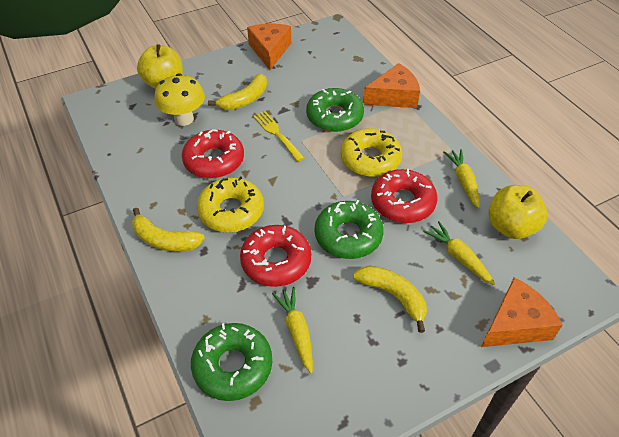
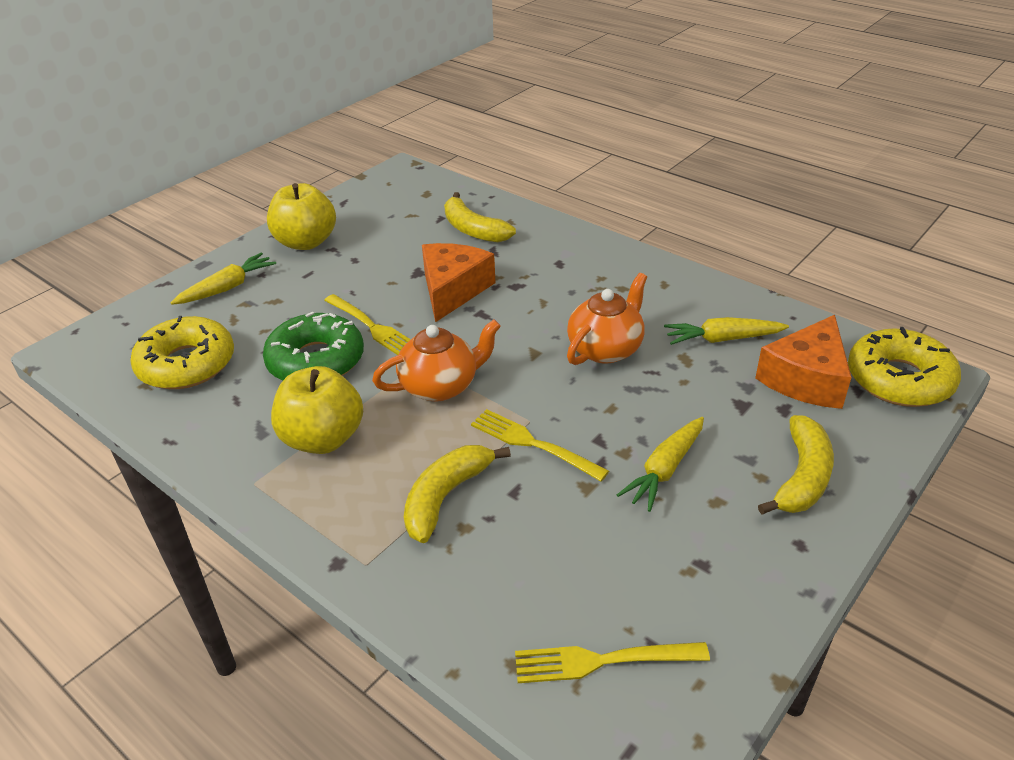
green donut: 3 -> 1
orange cheese: 3 -> 2
orange teapot: 0 -> 2
red donut: 3 -> 0
yellow fork: 1 -> 3
yellow mushroom: 1 -> 0

